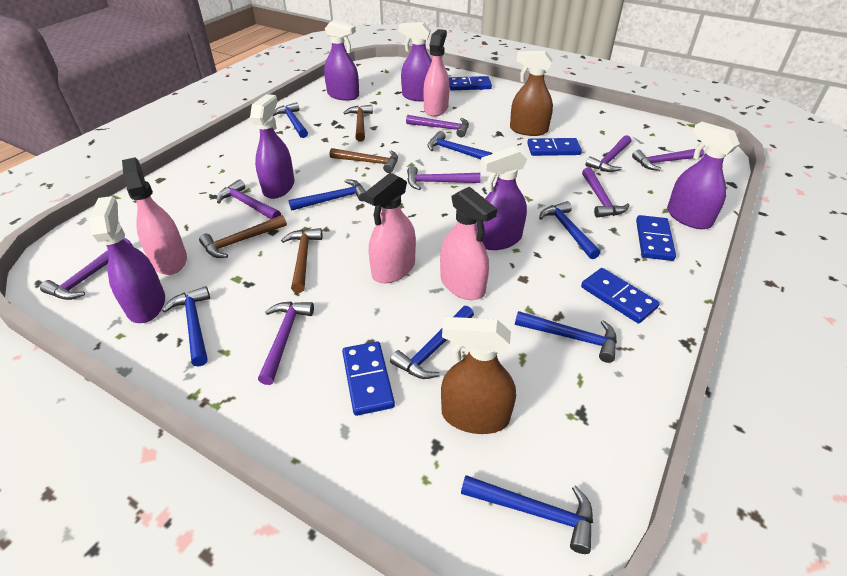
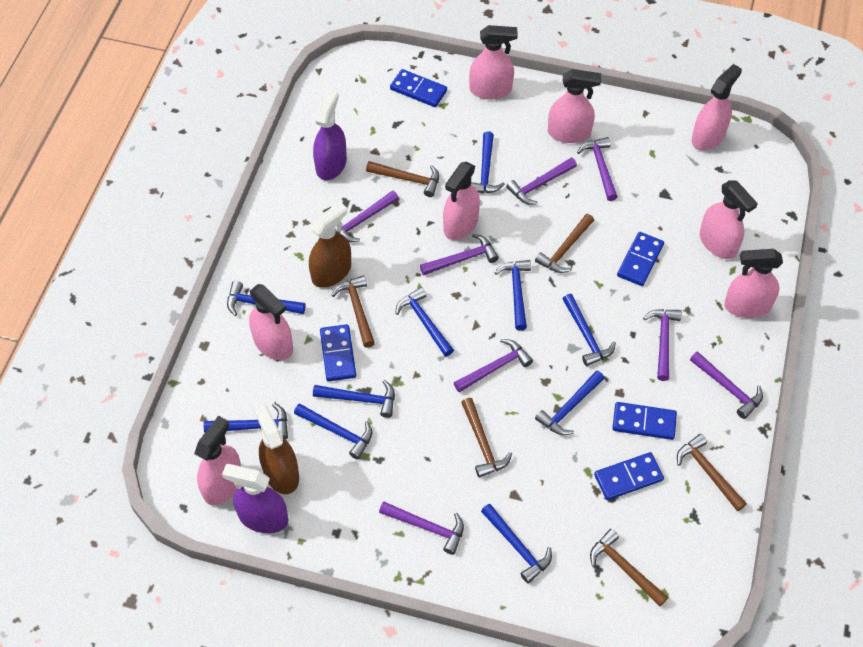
blue hammer: 8 -> 10
brown hammer: 4 -> 6
pink spray bottle: 4 -> 8
purple spray bottle: 6 -> 2

